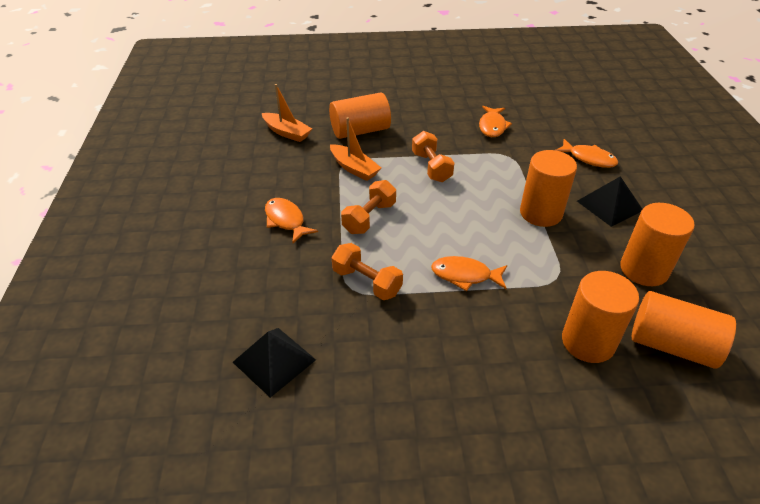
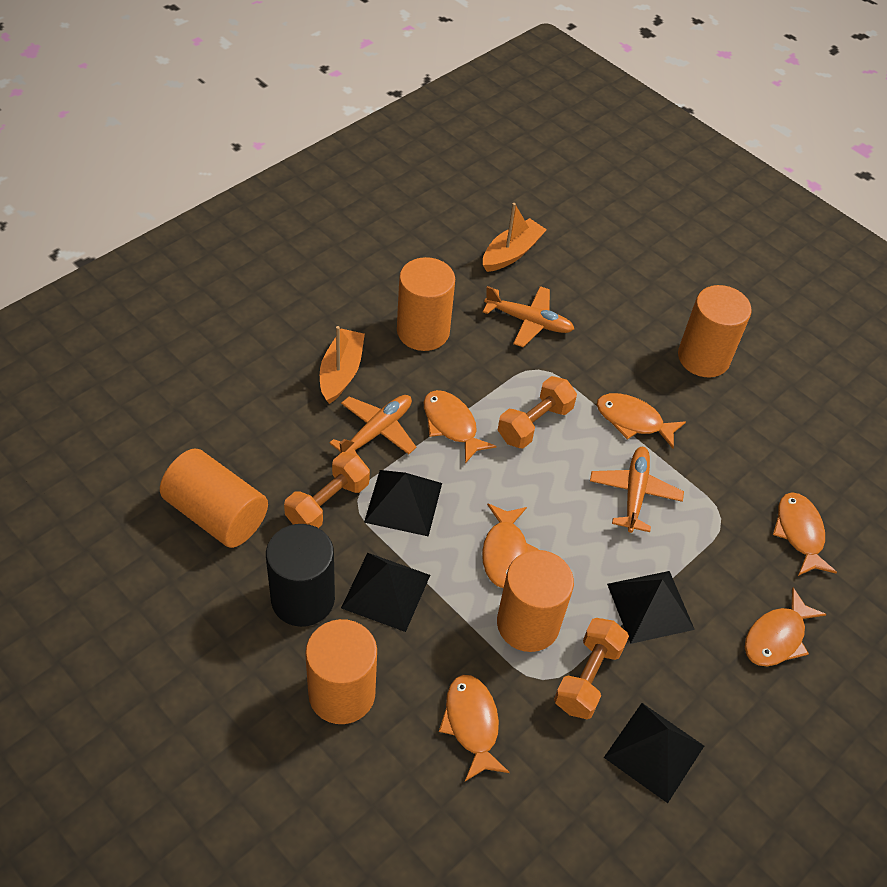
black cylinder: 0 -> 1
black pyramid: 2 -> 4
orange fish: 4 -> 6
orange plane: 0 -> 3

